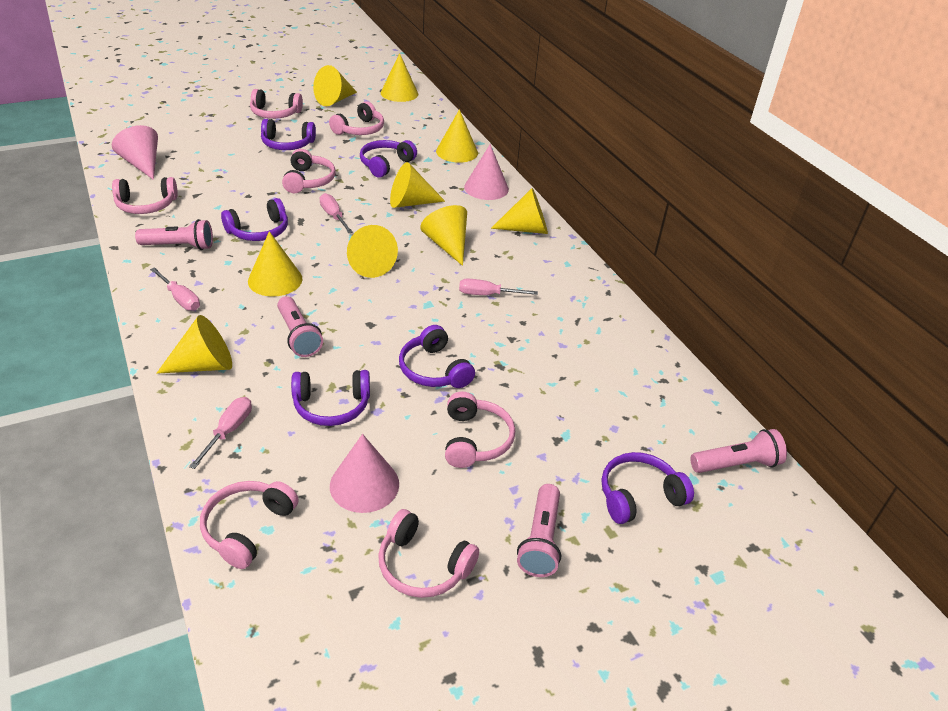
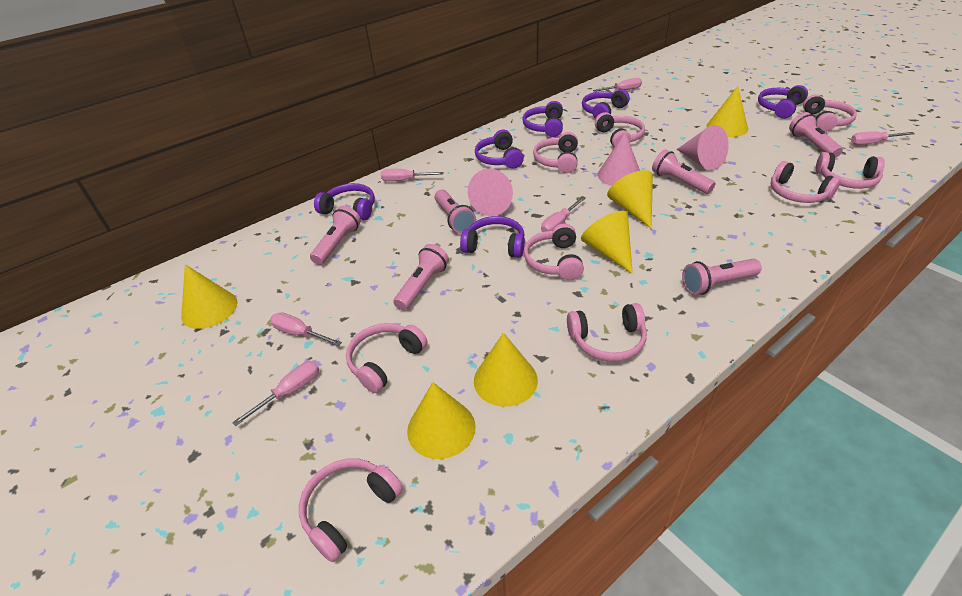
pink flashlight: 4 -> 6
pink headphones: 7 -> 9
pink screwdriver: 4 -> 6
yellow cone: 9 -> 6

